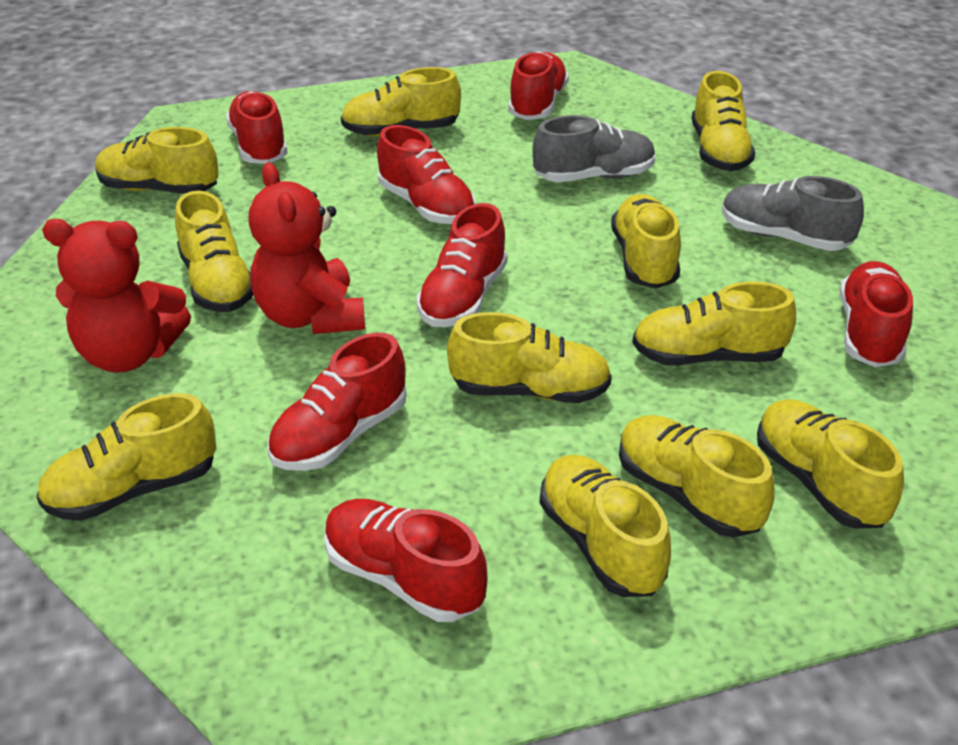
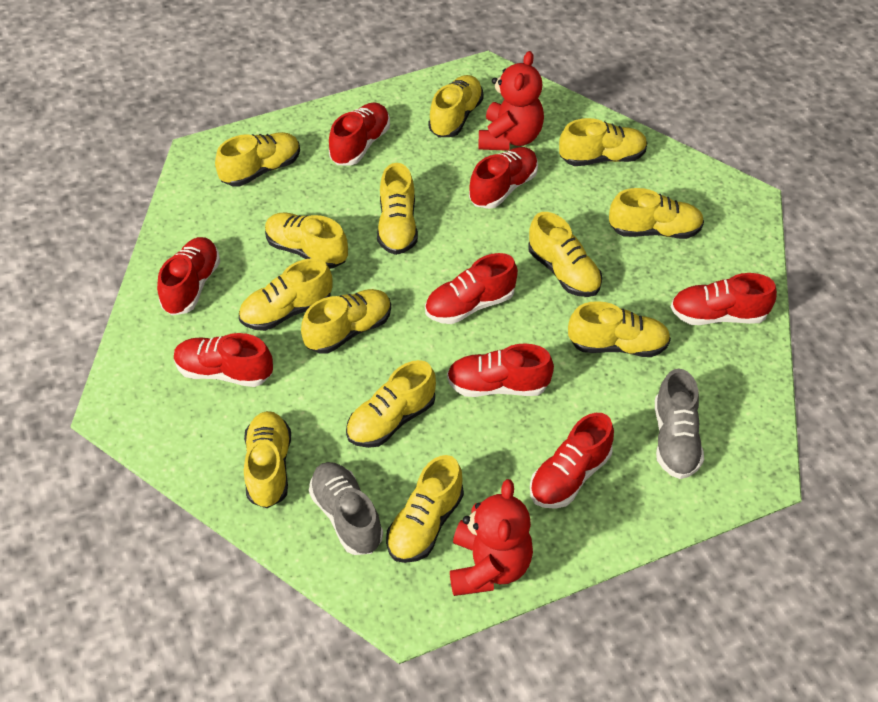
red shoe: 7 -> 8
yellow shoe: 11 -> 13

